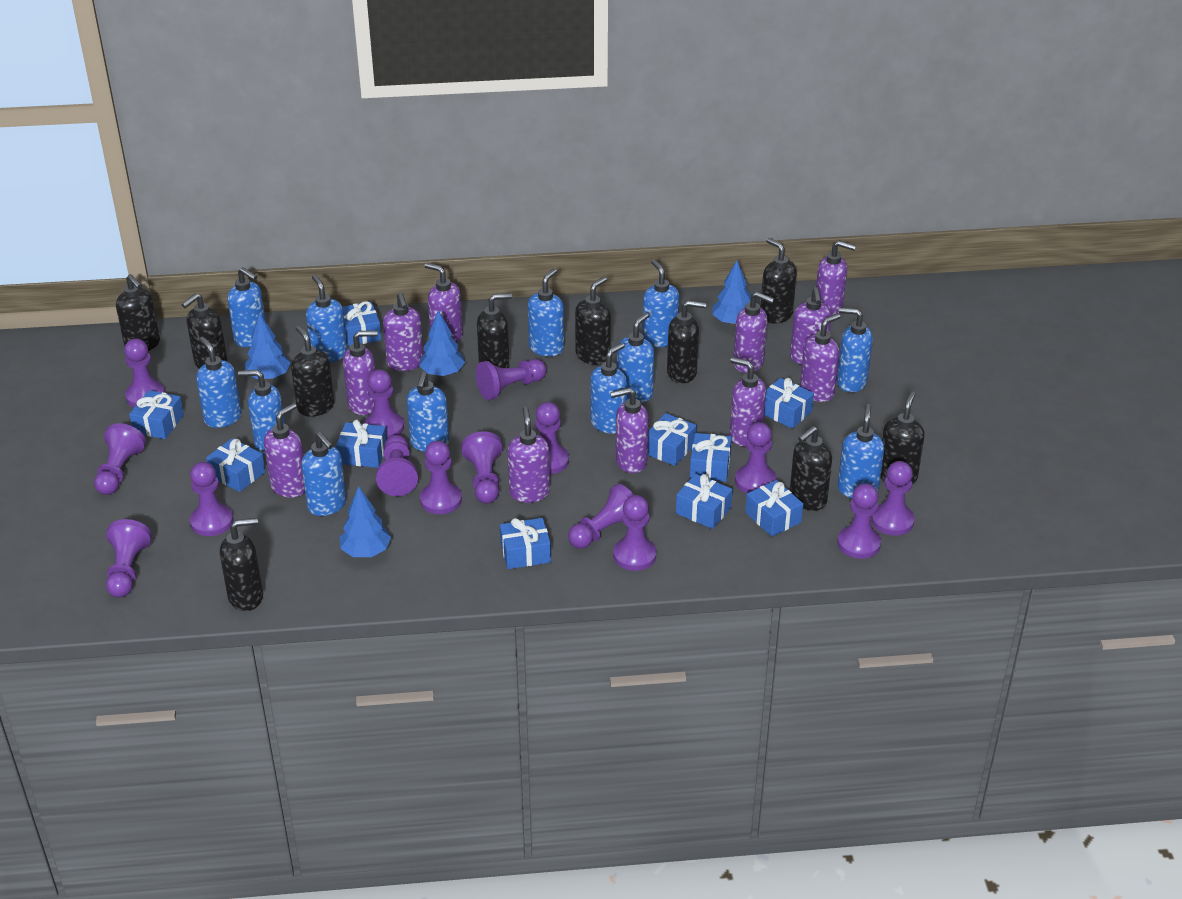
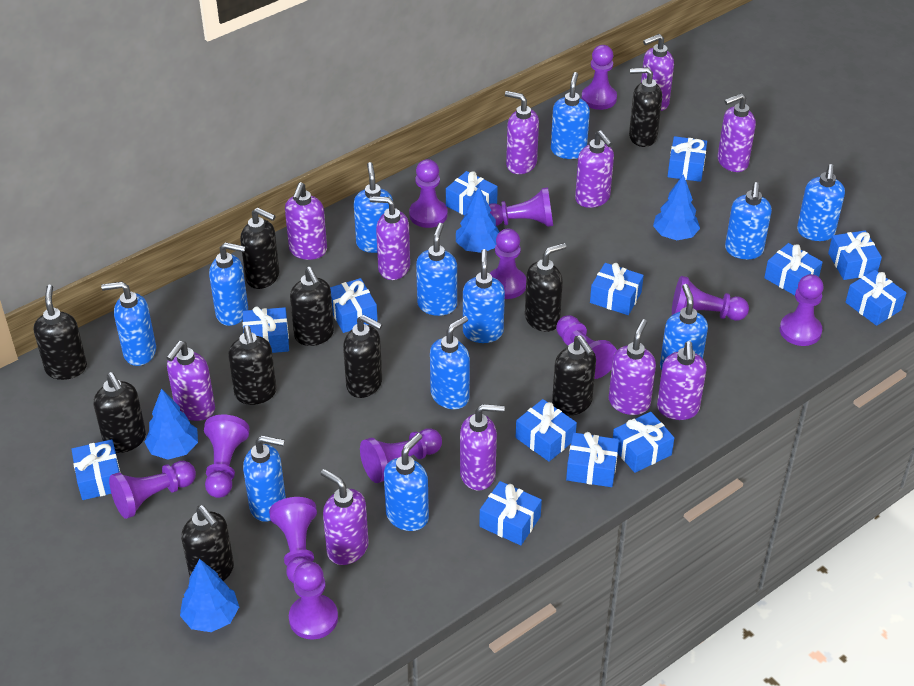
blue gift: 10 -> 13
purple pawn: 15 -> 12

